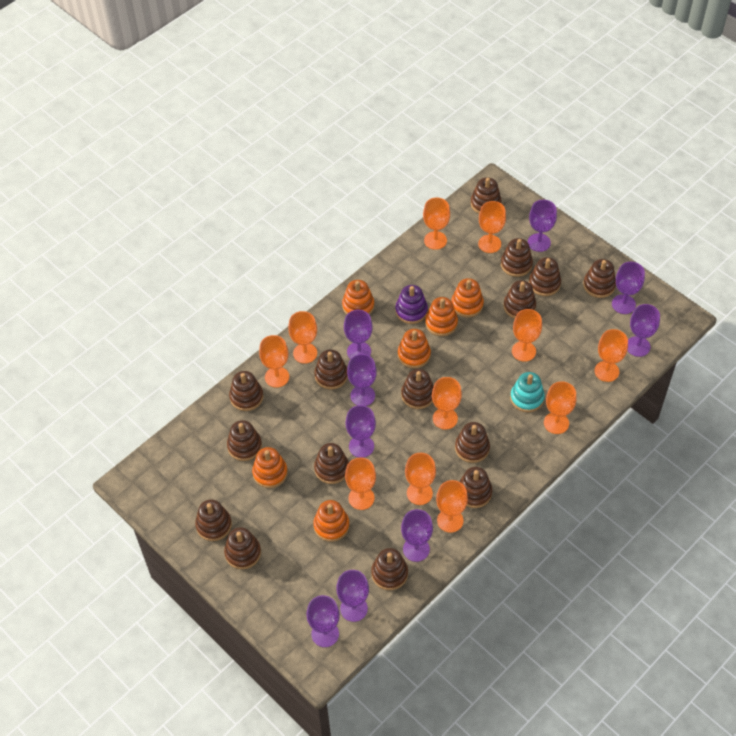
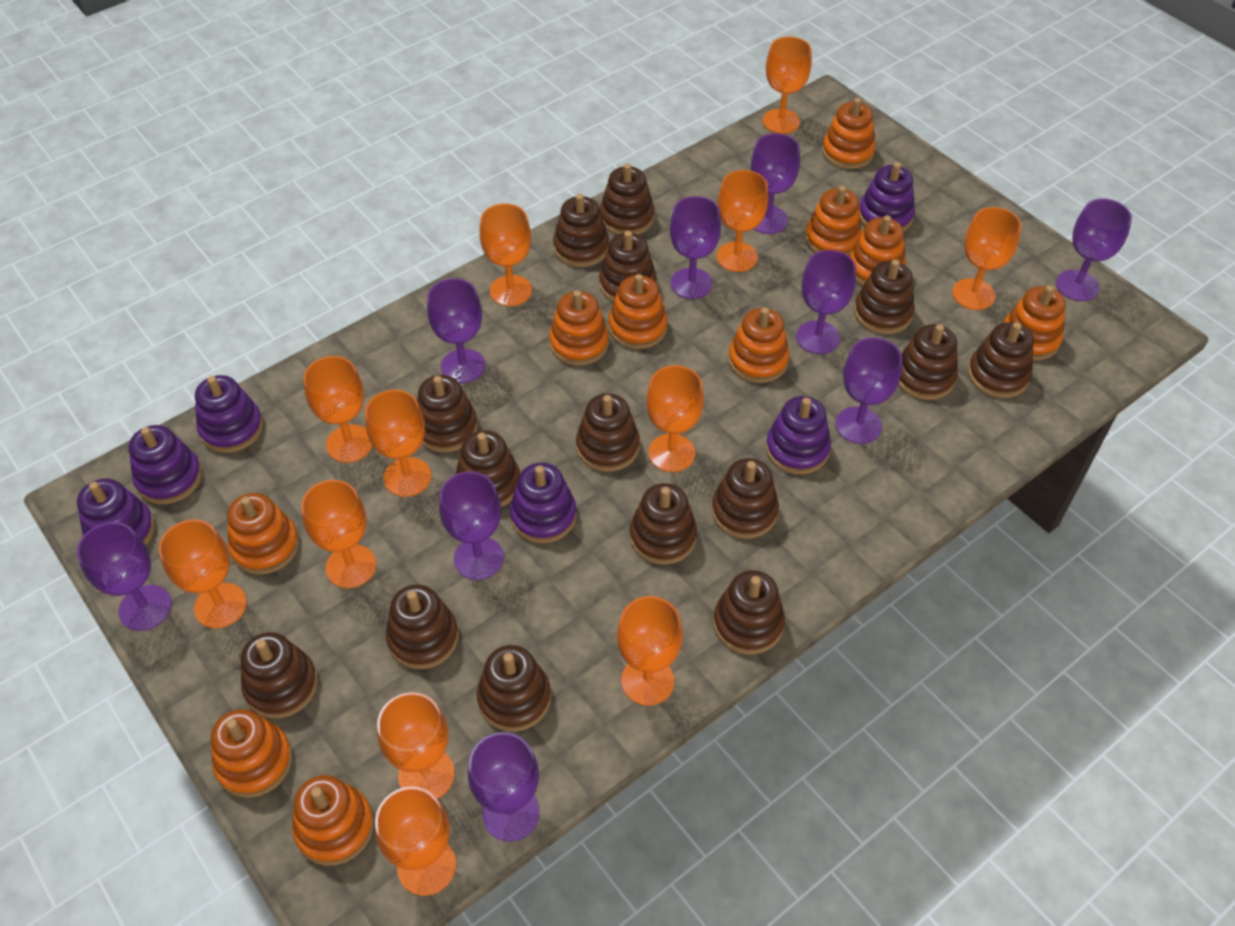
orange goblet: 11 -> 12
orange stacking toy: 6 -> 10
purple stacking toy: 1 -> 6
turquoise stacking toy: 1 -> 0

